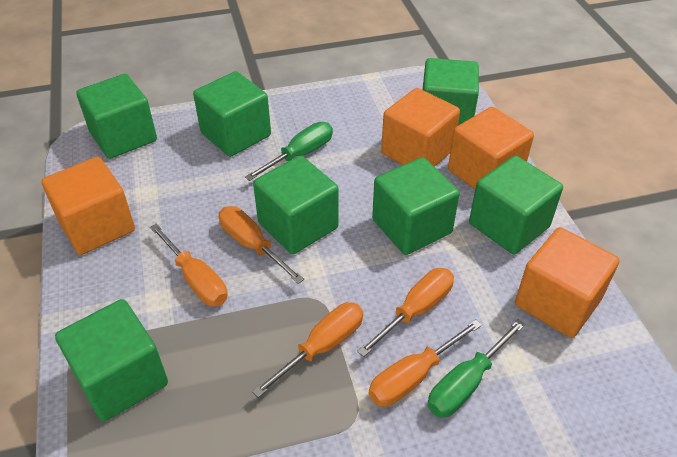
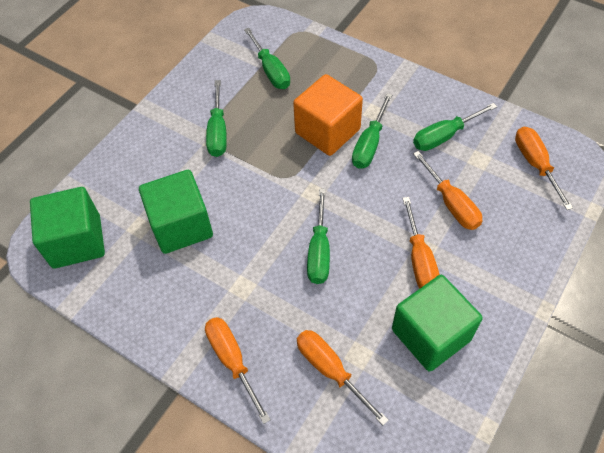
green cube: 7 -> 3
green screwdriver: 2 -> 5
orange cube: 4 -> 1

